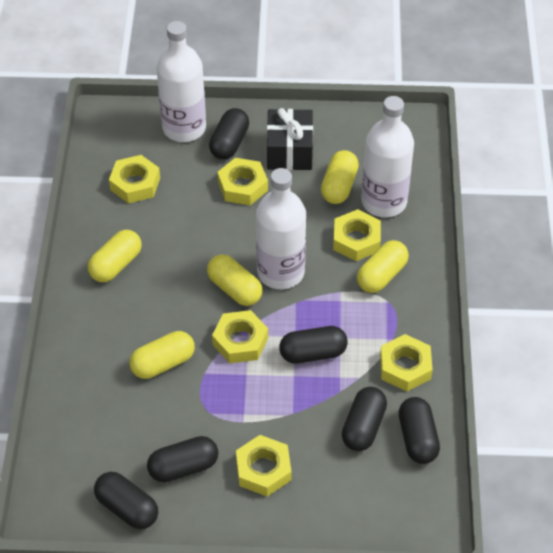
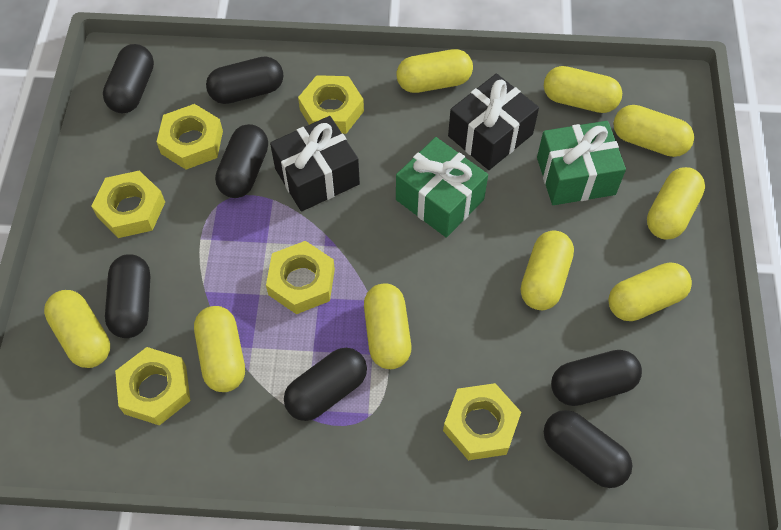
black capsule: 6 -> 7
black gift: 1 -> 2
green gift: 0 -> 2
white bottle: 3 -> 0
yellow capsule: 5 -> 9

